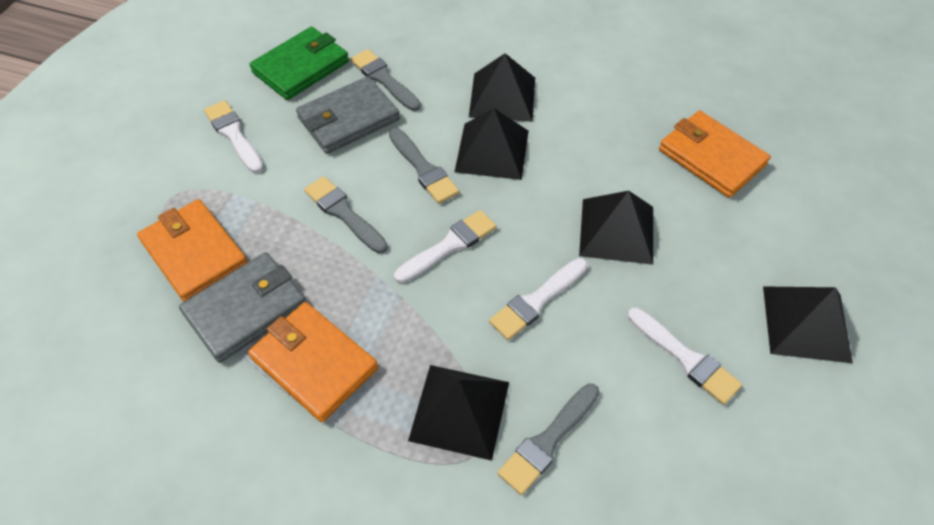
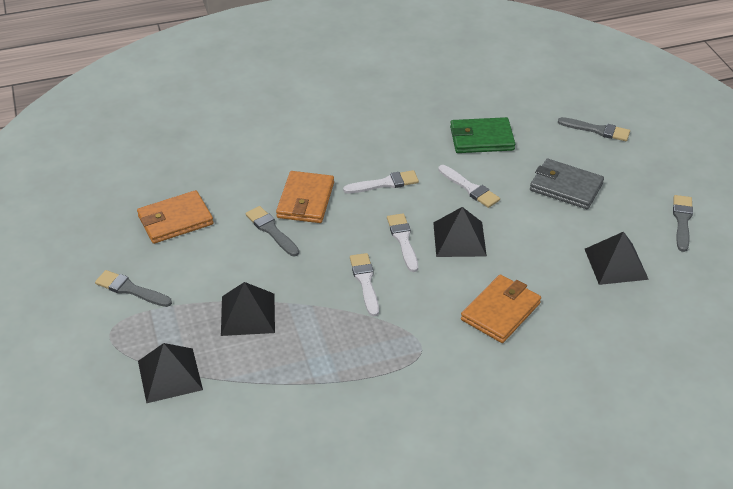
black pyramid: 5 -> 4
grey wallet: 2 -> 1

